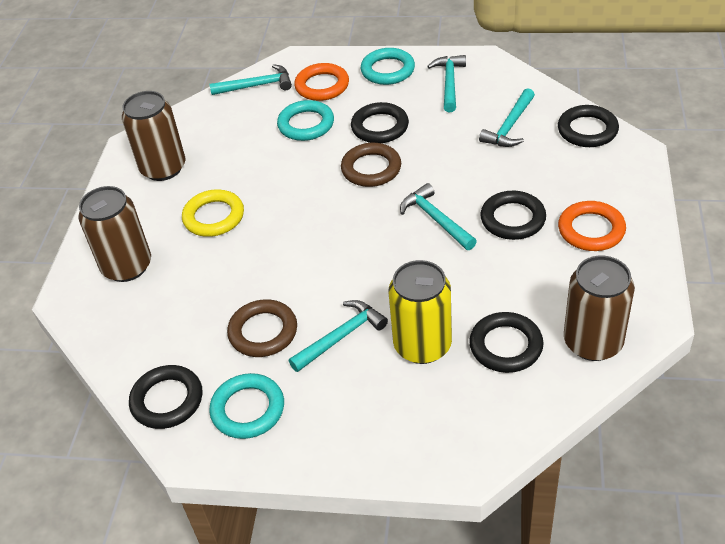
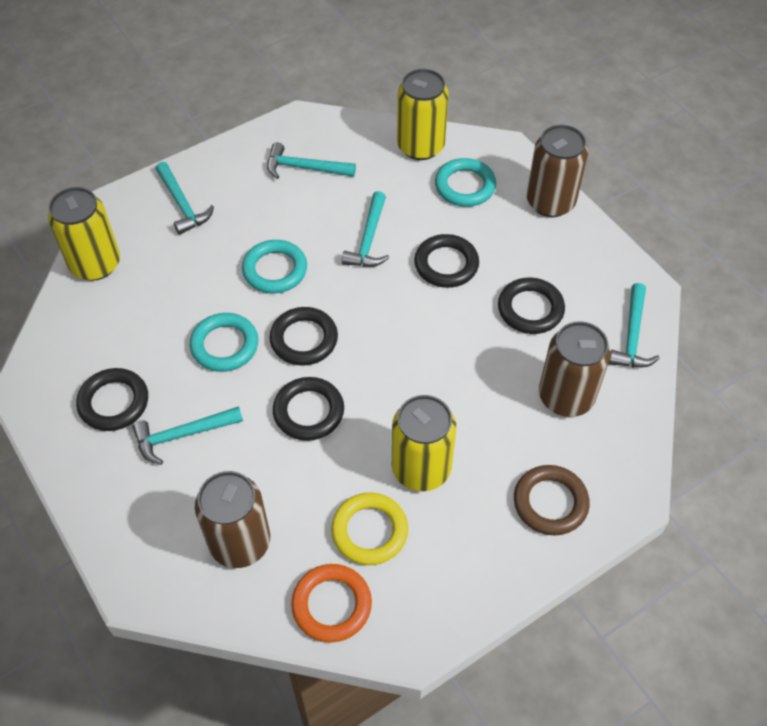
brown ring: 2 -> 1
orange ring: 2 -> 1
yellow can: 1 -> 3

